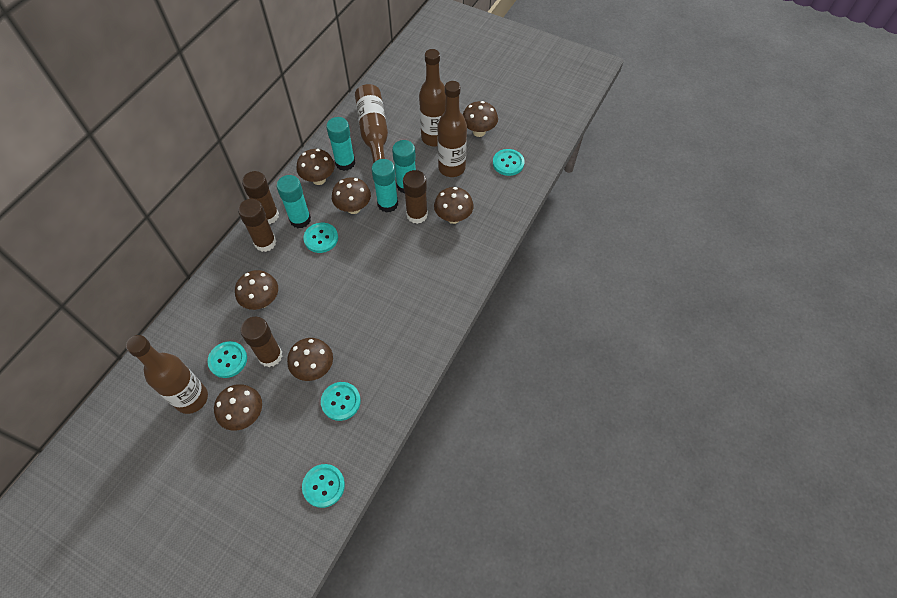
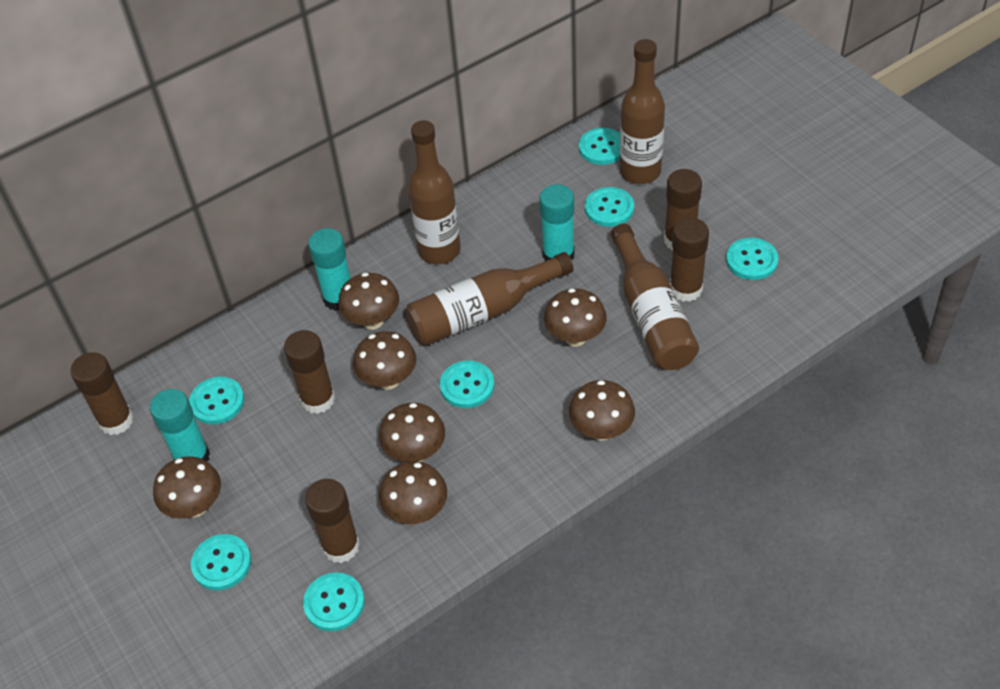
brown glue stick: 4 -> 5
turquoise button: 5 -> 7
turquoise glue stick: 4 -> 3

